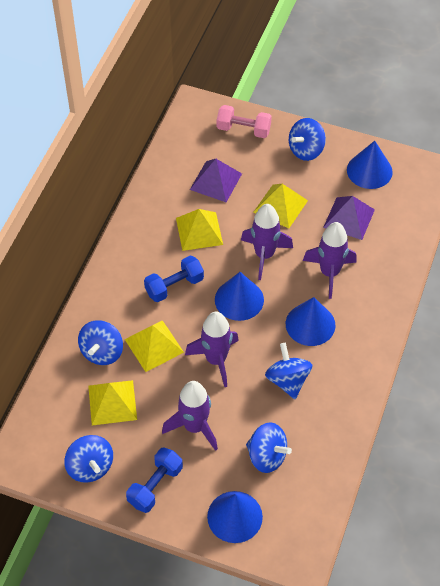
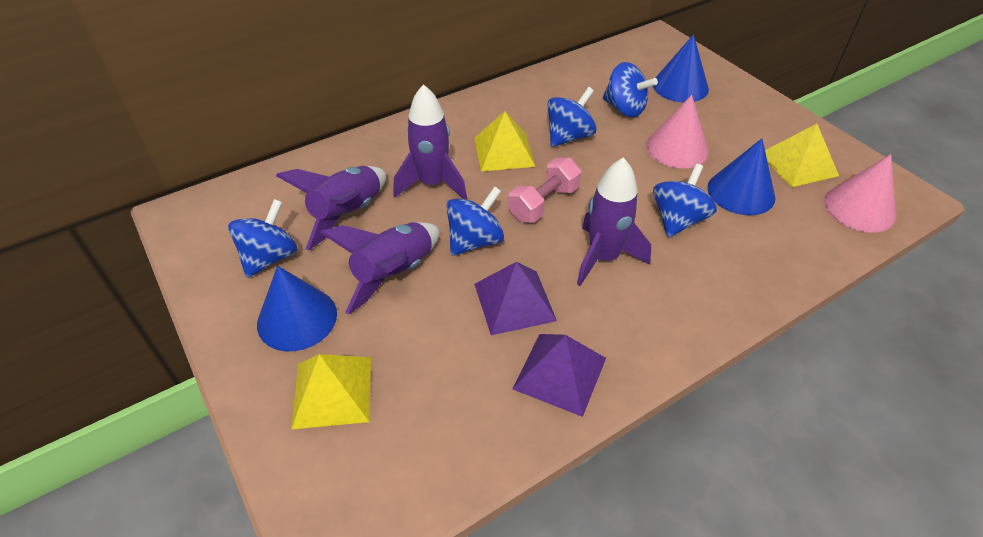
blue cone: 4 -> 3
blue dumbbell: 2 -> 0
pink cone: 0 -> 2
yellow pyramid: 4 -> 3

